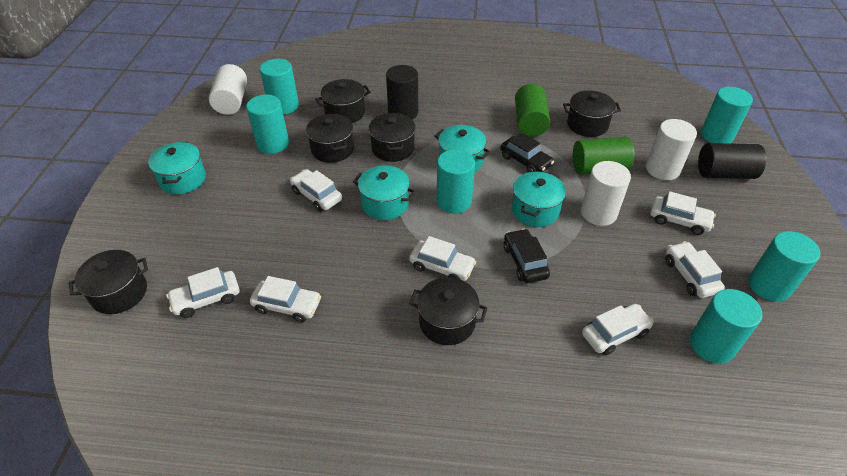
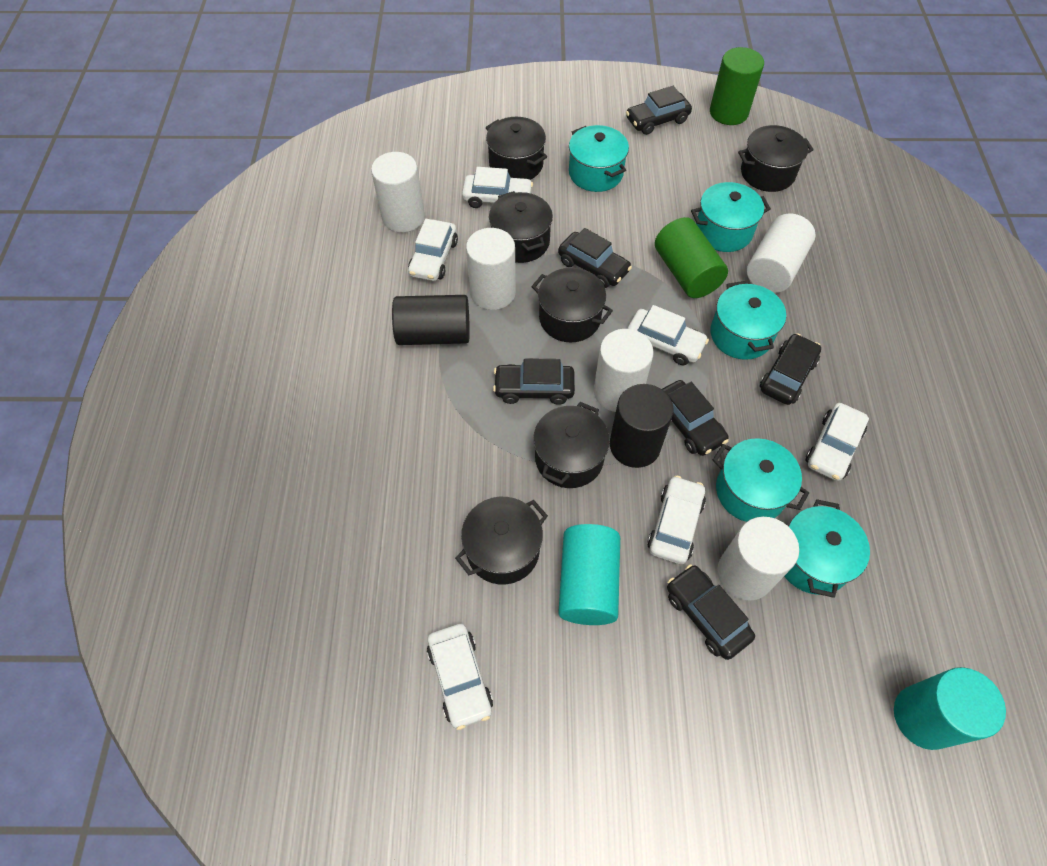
black car: 2 -> 6
turquoise cylinder: 6 -> 2
turquoise pot: 4 -> 5
white car: 7 -> 6
white cylinder: 3 -> 5

